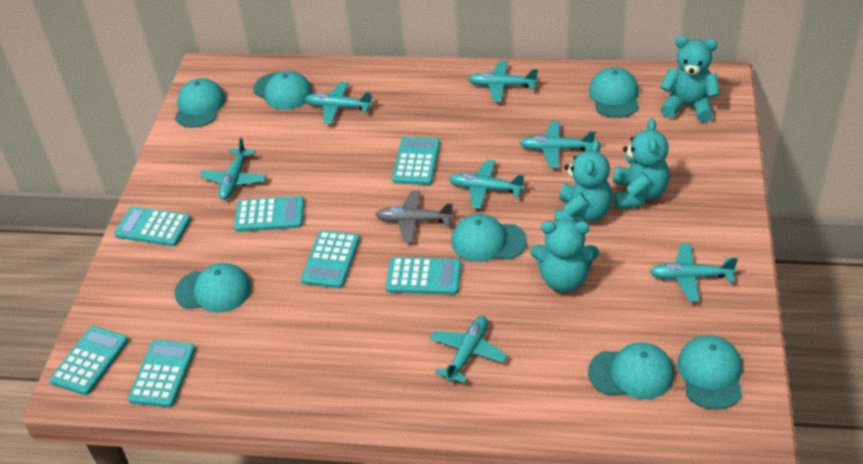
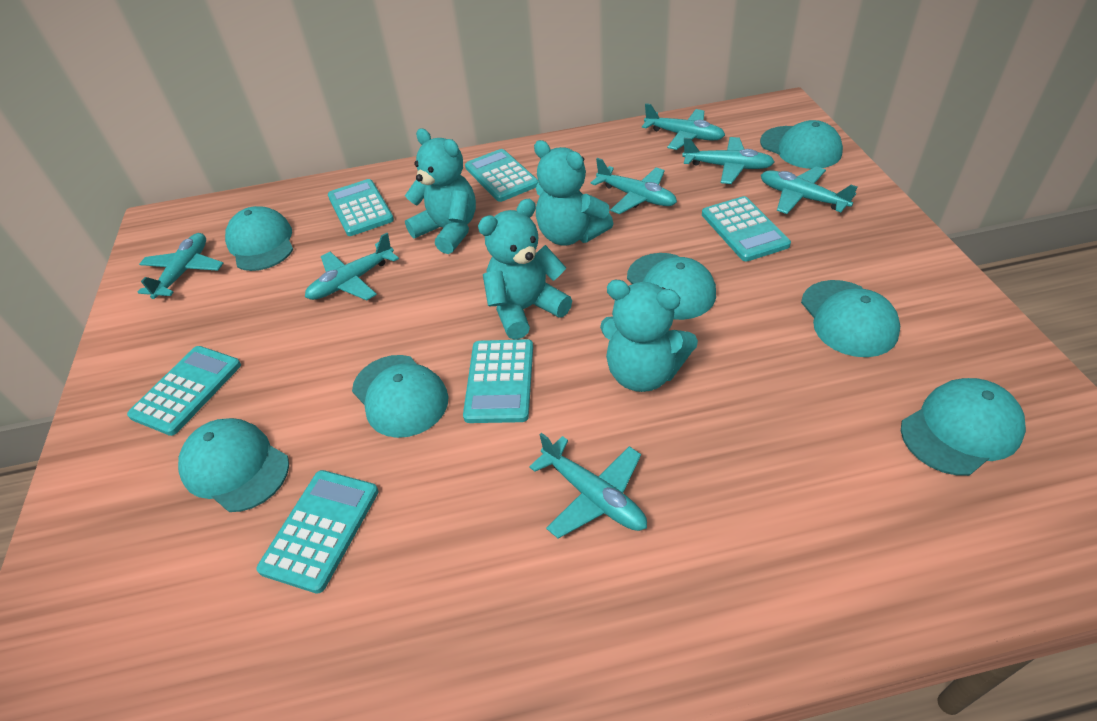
grey plane: 1 -> 0
turquoise calculator: 7 -> 6

